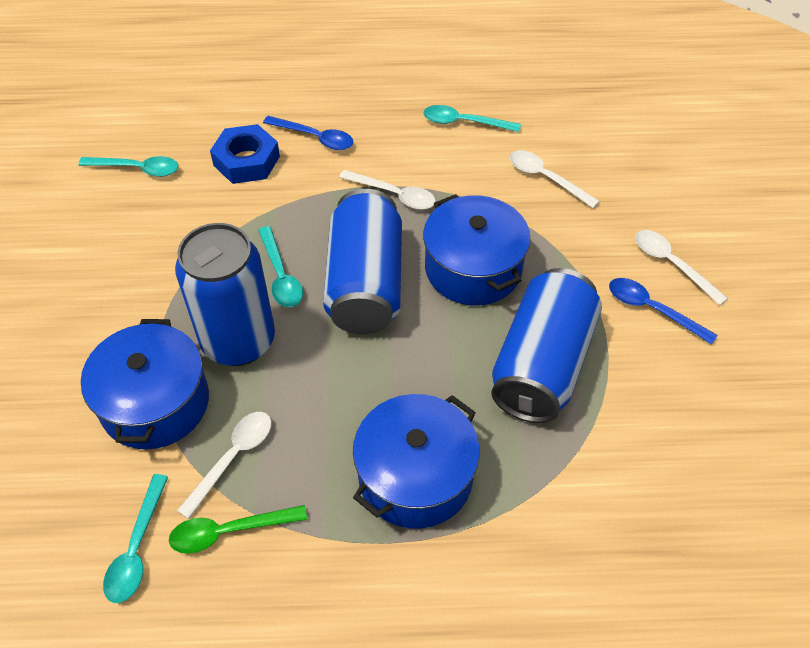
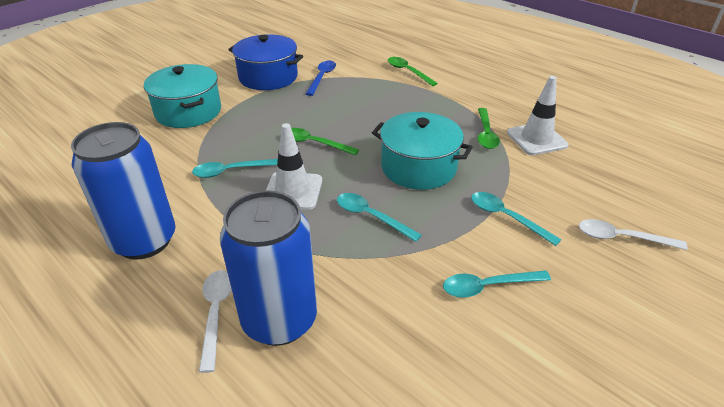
blue can: 3 -> 2
blue nut: 1 -> 0
blue pot: 3 -> 1
blue spoon: 2 -> 1
green spoon: 1 -> 3
turquoise pot: 0 -> 2
white spoon: 4 -> 2
white traffic cone: 0 -> 2

